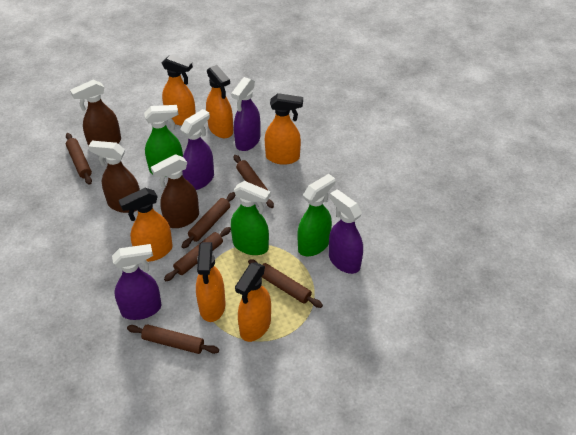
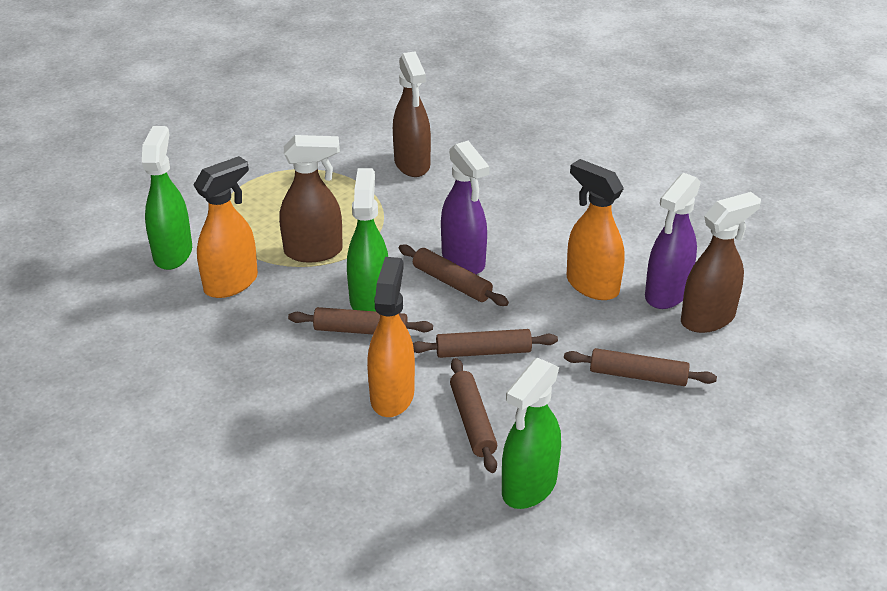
brown rolling pin: 6 -> 5
orange spray bottle: 6 -> 3
purple spray bottle: 4 -> 2

